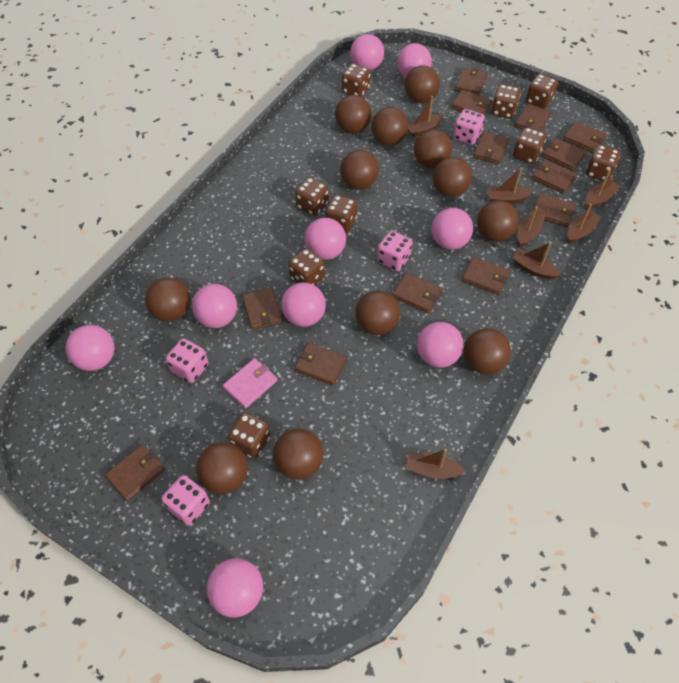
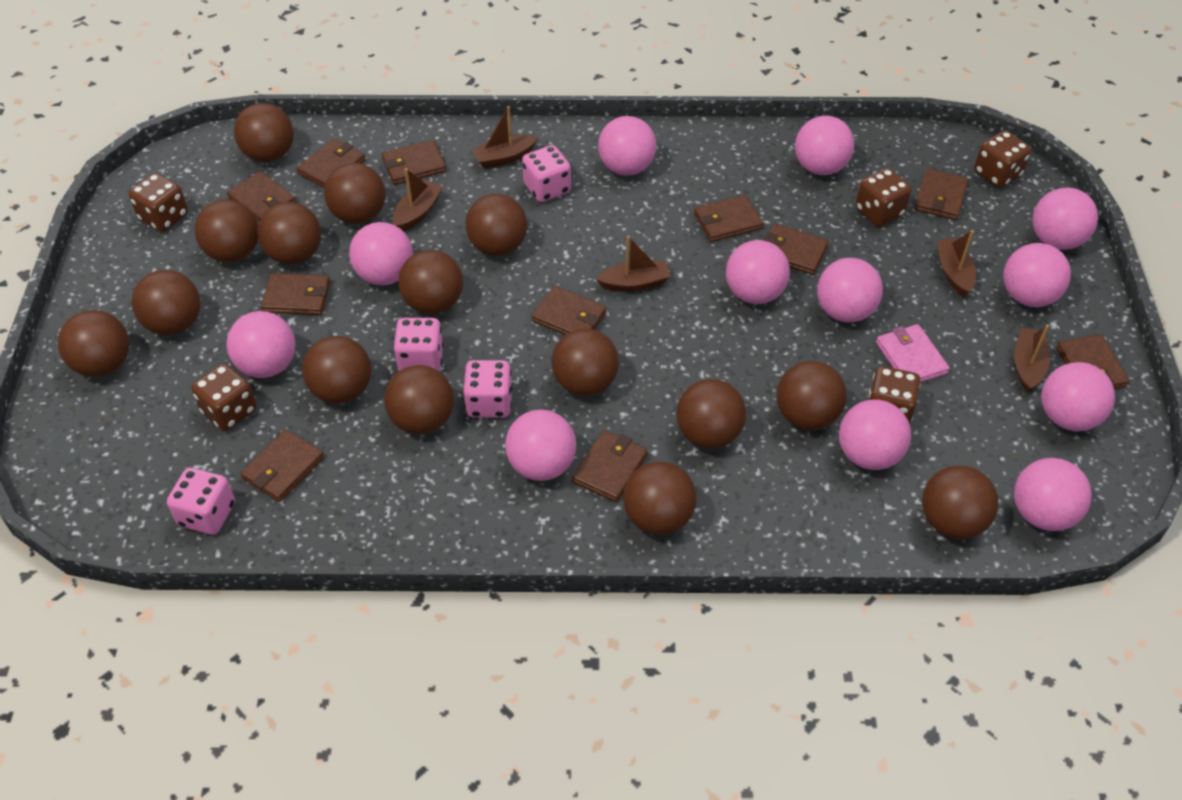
brown ball: 12 -> 15
brown boat: 7 -> 5
brown dice: 9 -> 5
brown wallet: 13 -> 11
pink ball: 9 -> 12

